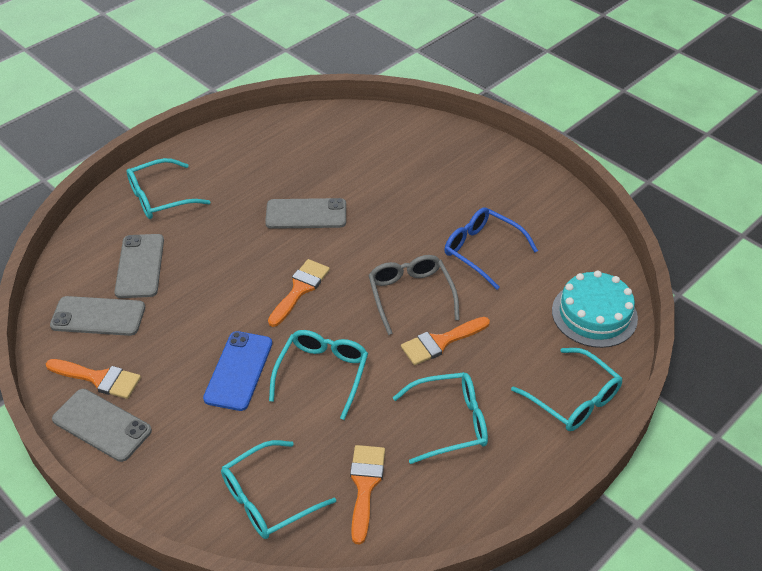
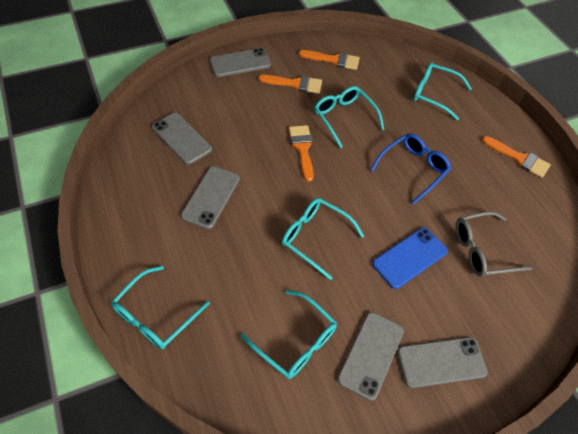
grey phone: 4 -> 5
turquoise cake: 1 -> 0

